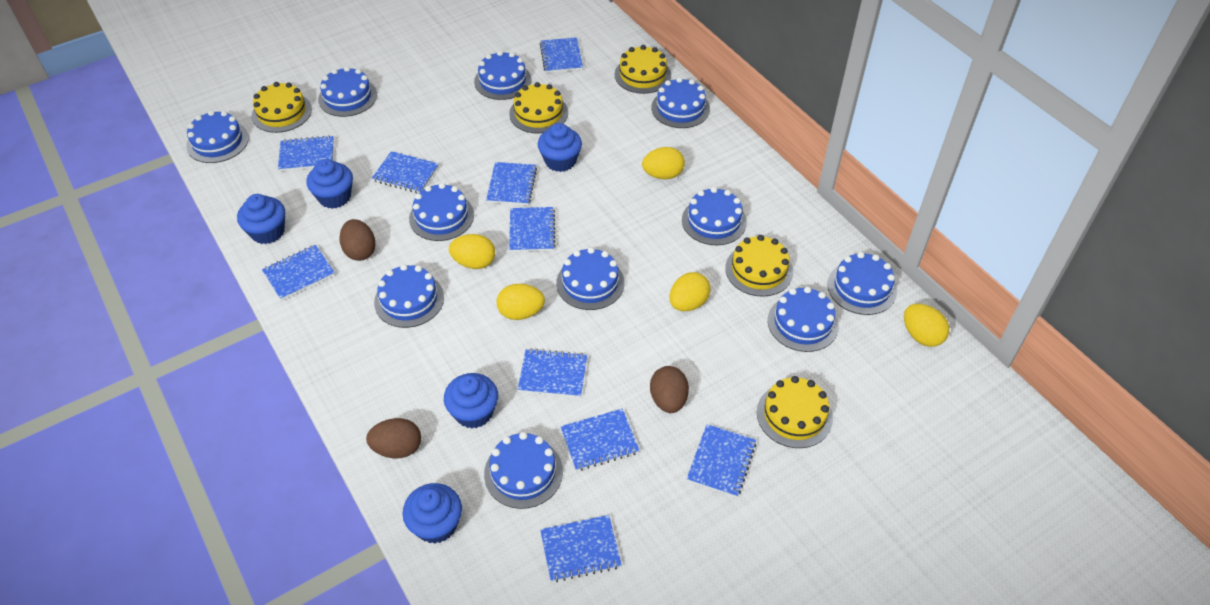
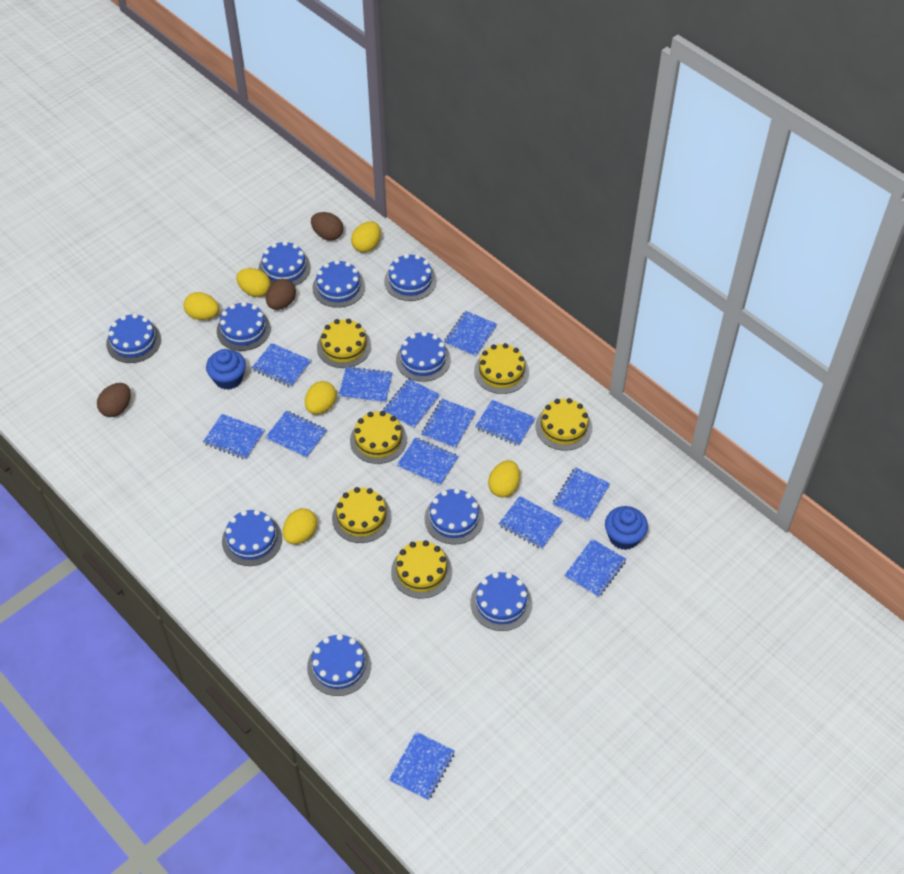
blue cake: 11 -> 10
blue cupcake: 5 -> 2
blue notebook: 10 -> 13
yellow cake: 5 -> 6
yellow egg: 5 -> 6

